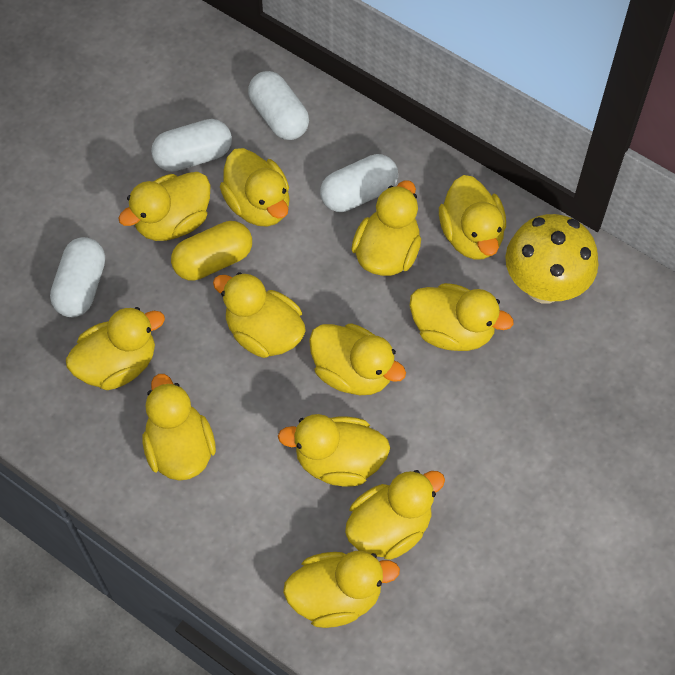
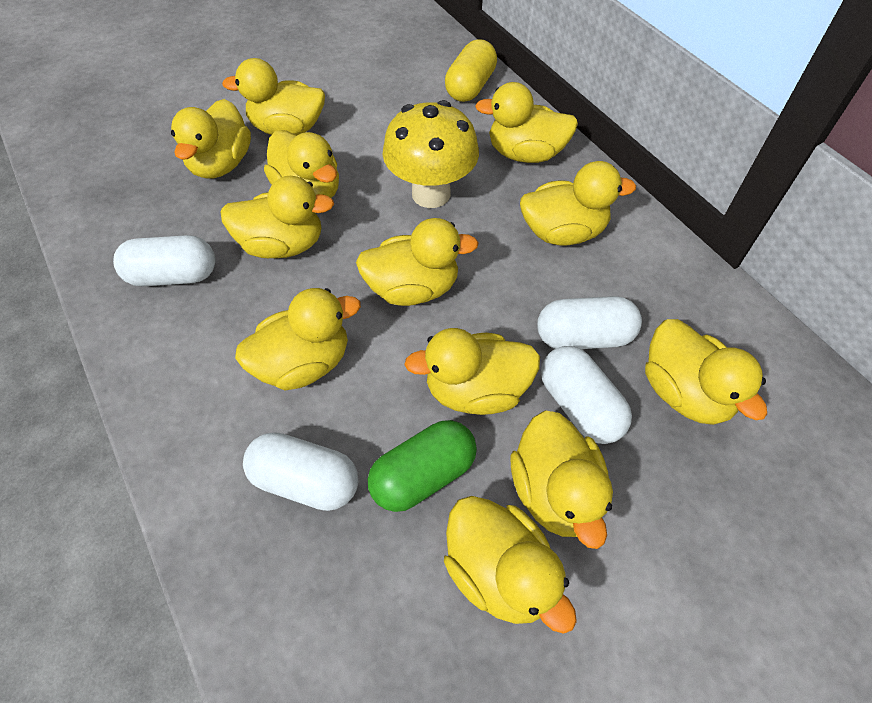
green capsule: 0 -> 1

